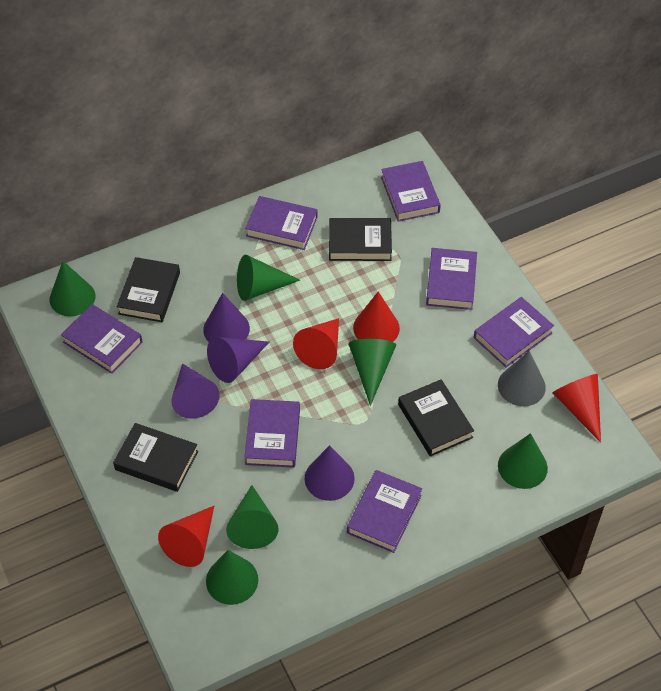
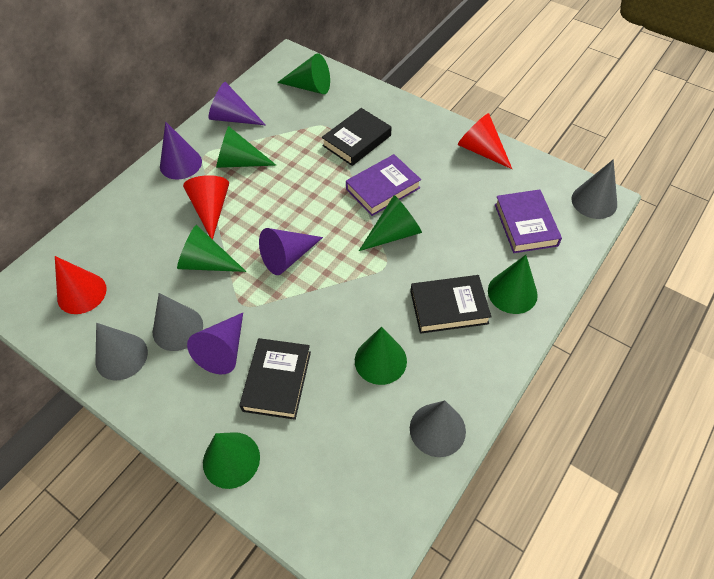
black book: 4 -> 3
green cone: 6 -> 7
grey cone: 1 -> 4
purple book: 7 -> 2
red cone: 4 -> 3

